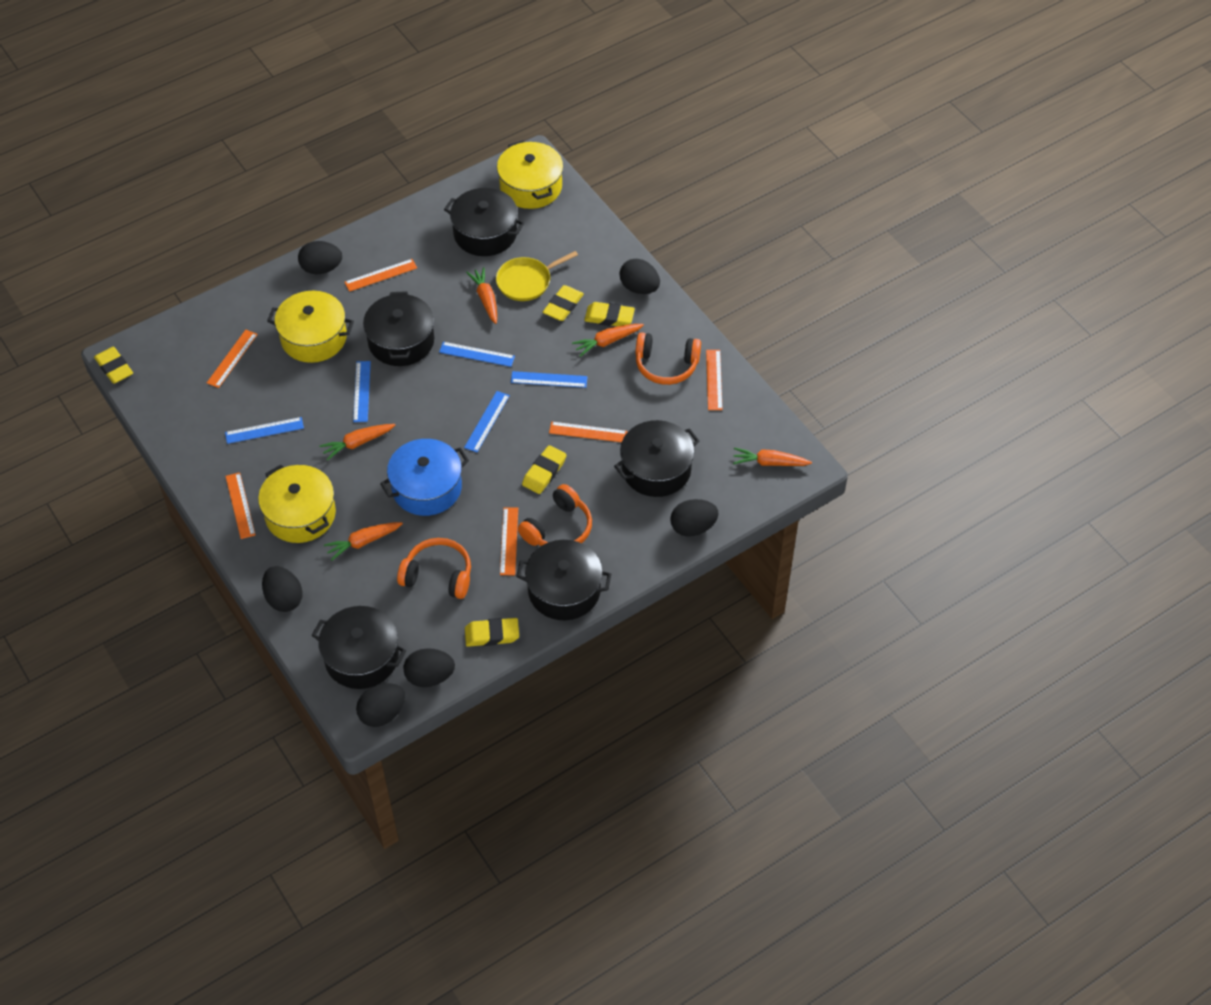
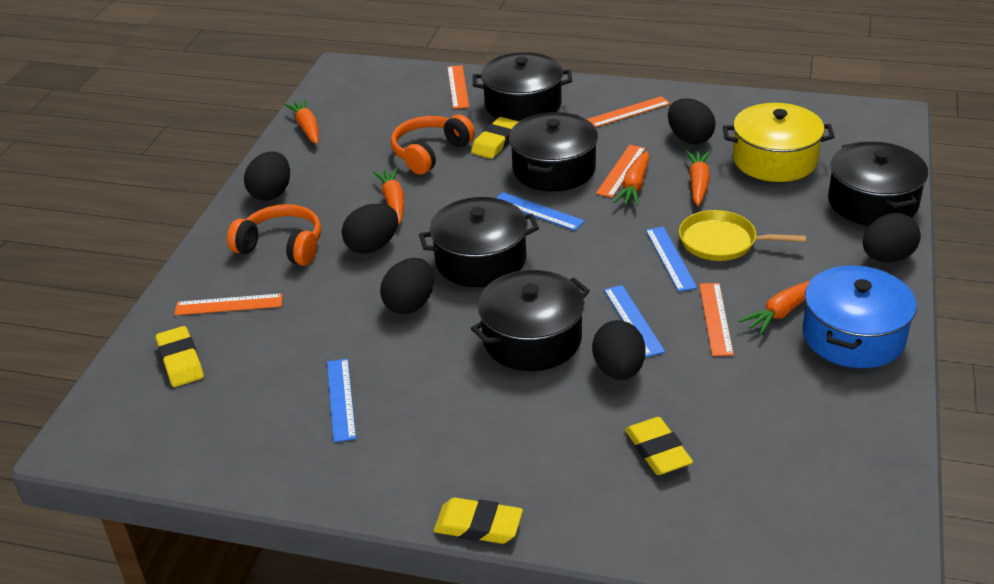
blue ruler: 5 -> 4
orange headphones: 3 -> 2
orange ruler: 6 -> 5
yellow eraser: 5 -> 4
yellow pot: 3 -> 1

